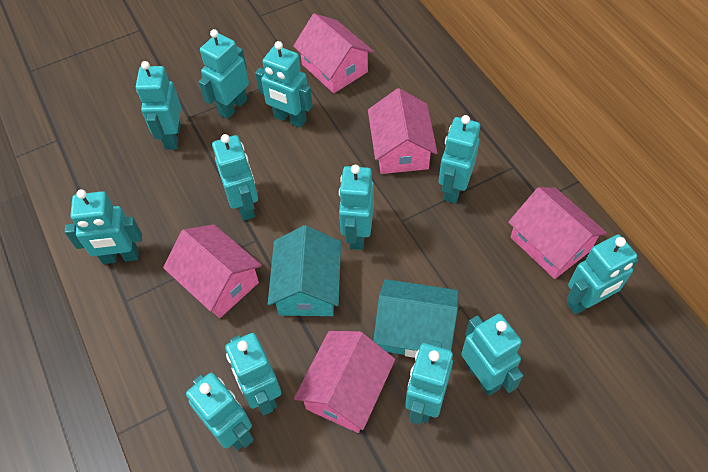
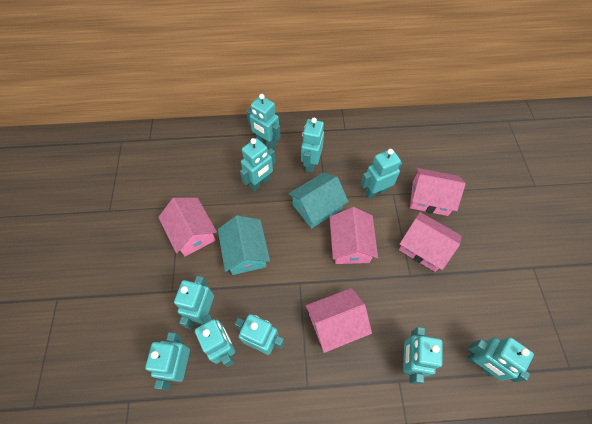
turquoise robot: 12 -> 10

